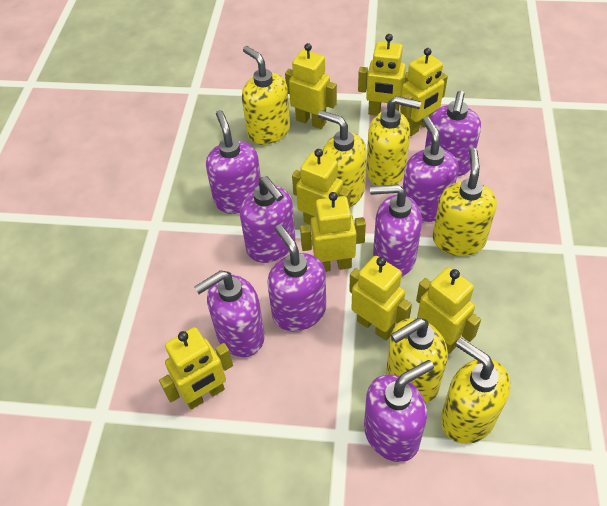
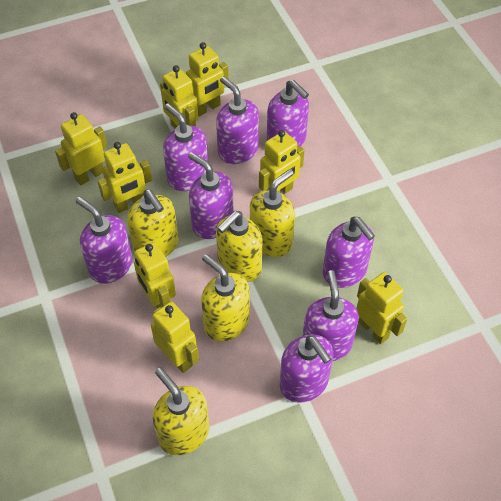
yellow soap dispenser: 6 -> 5

